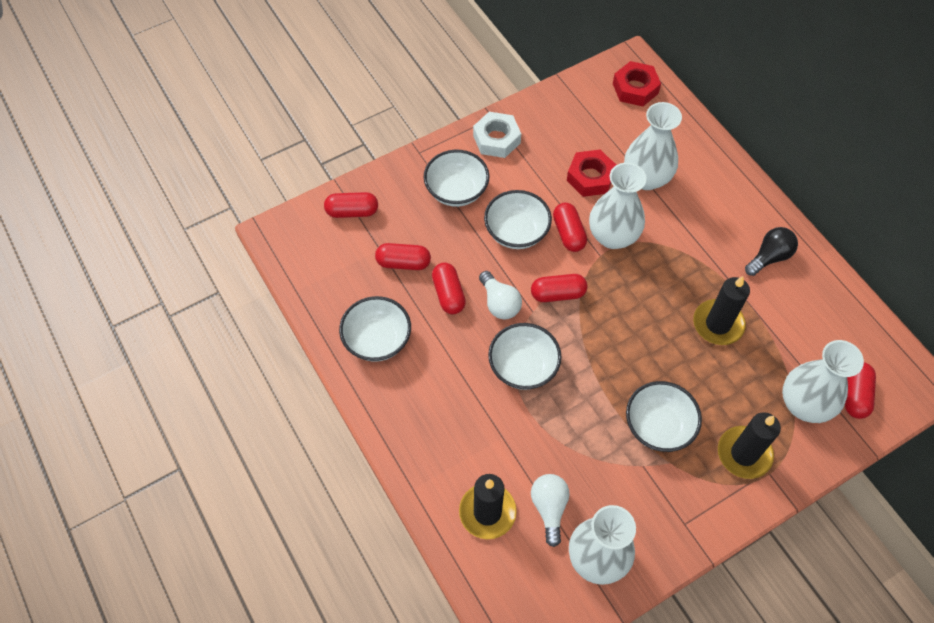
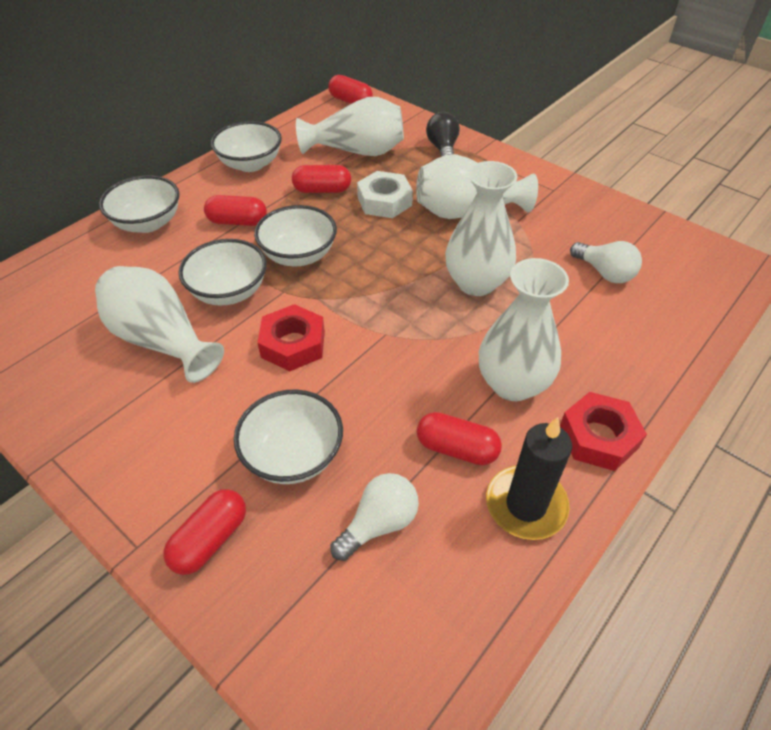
black candle: 3 -> 1
red capsule: 6 -> 5
white vase: 4 -> 5

